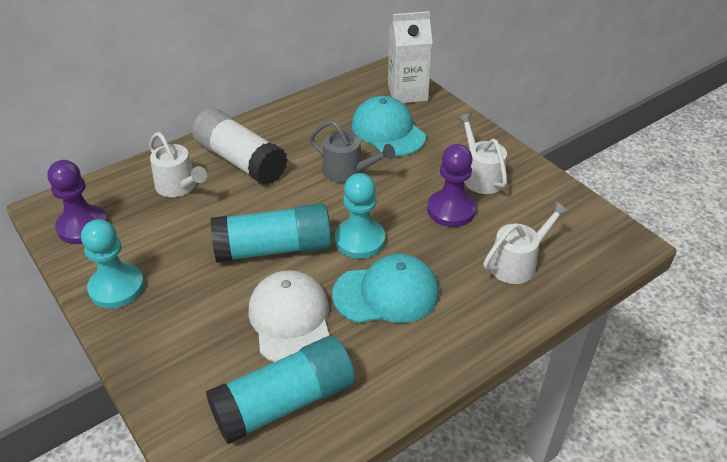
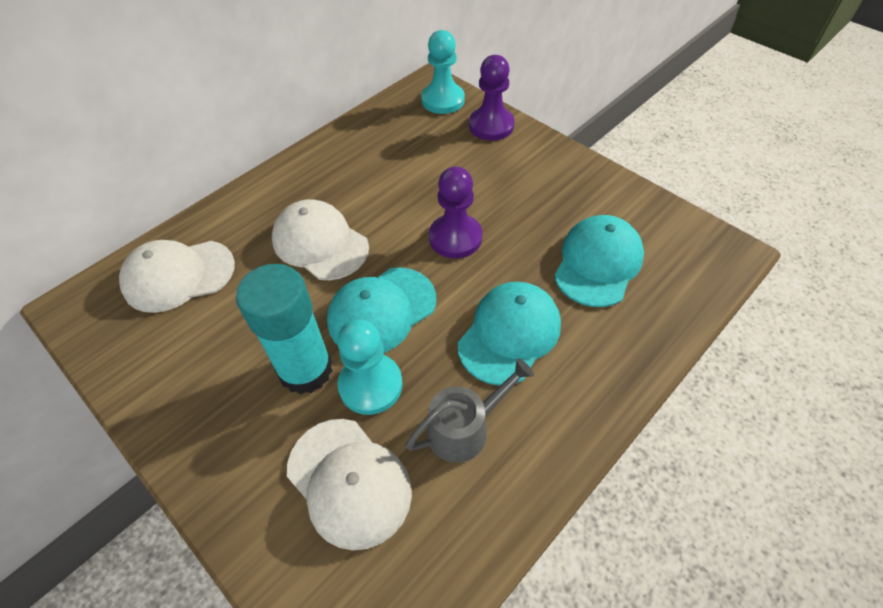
turquoise cap: 2 -> 3
turquoise glue stick: 2 -> 1
white cap: 1 -> 3
white carton: 1 -> 0
white glue stick: 1 -> 0
white watering can: 3 -> 0

